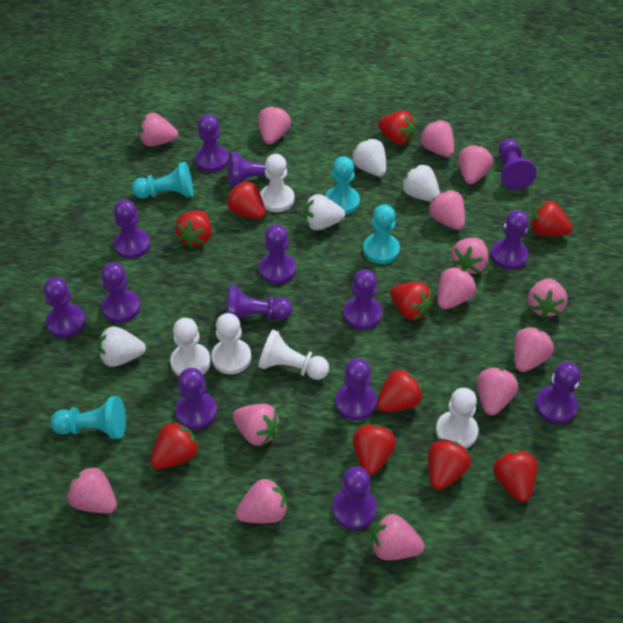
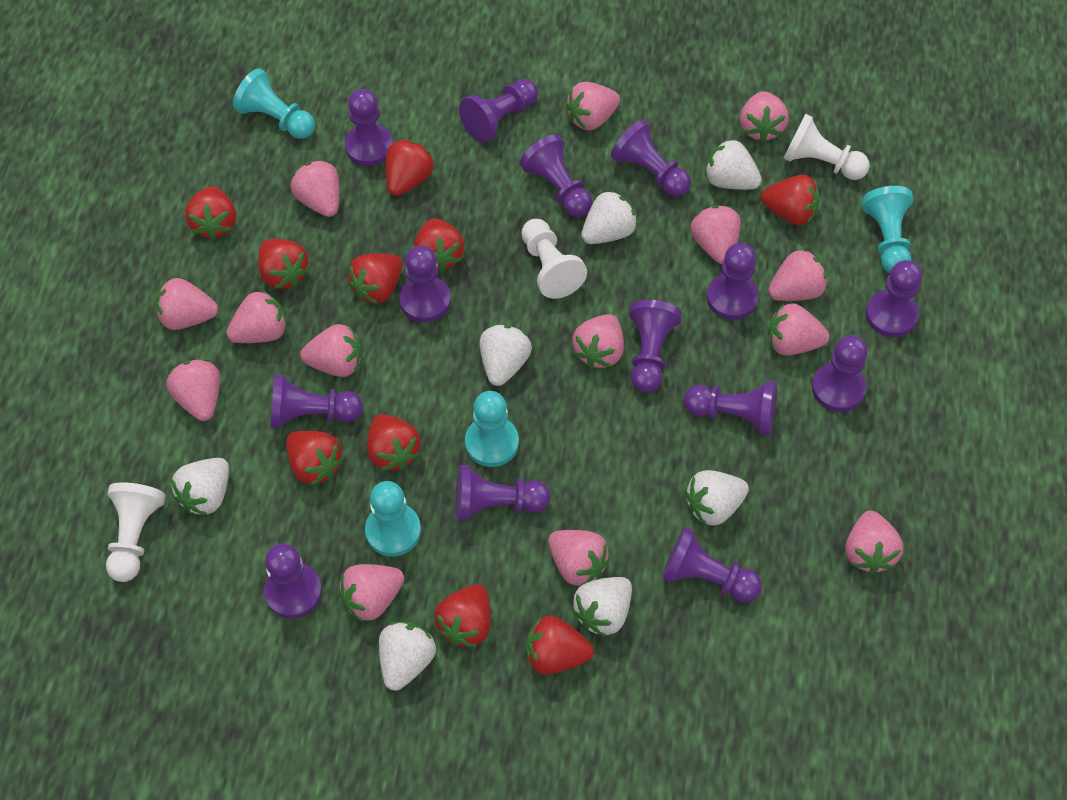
white pawn: 5 -> 3
white strawberry: 4 -> 7

